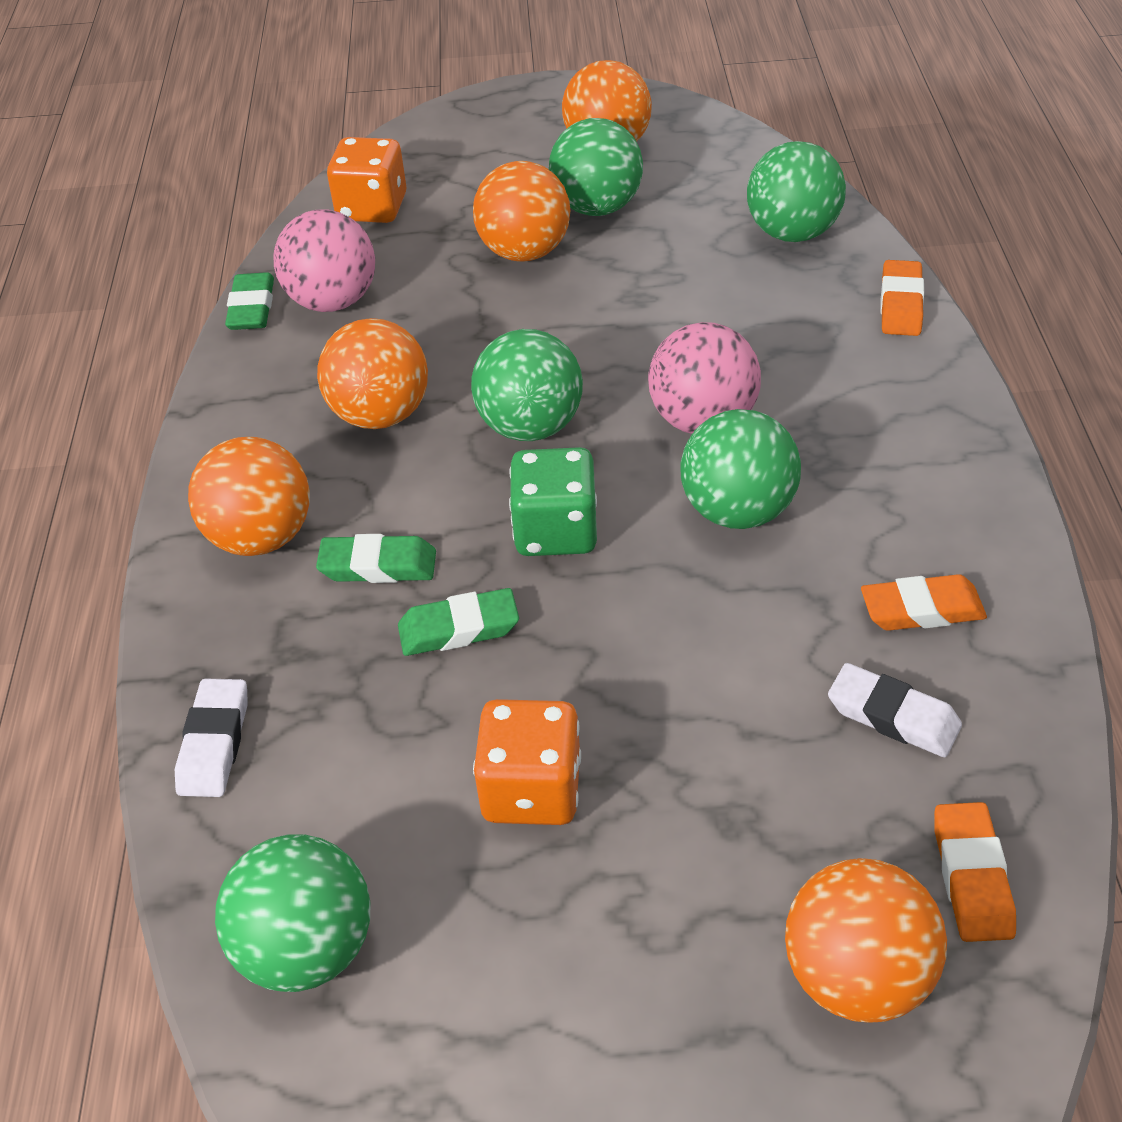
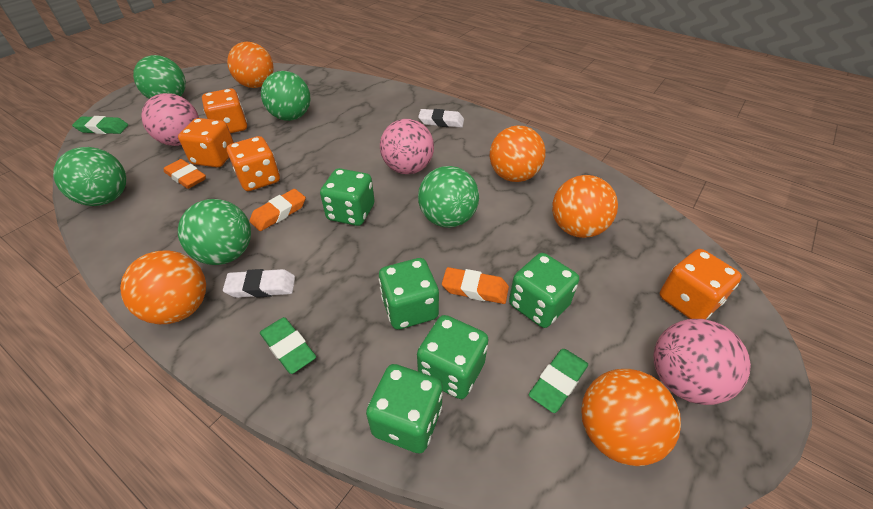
green dice: 1 -> 5
orange dice: 2 -> 4
pink ball: 2 -> 3

